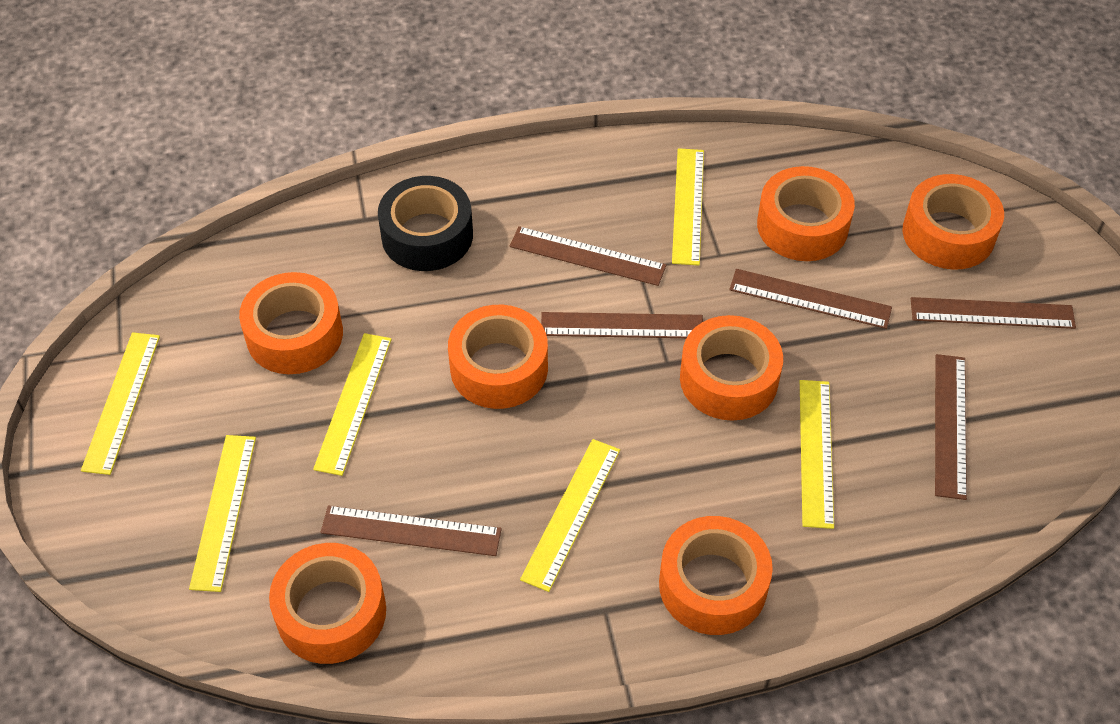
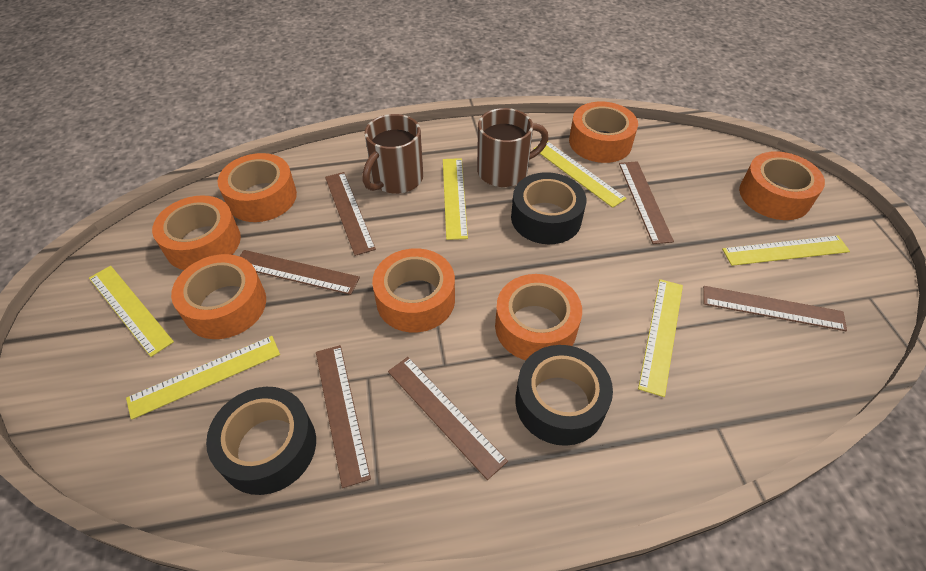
black tape: 1 -> 3
brown mug: 0 -> 2

